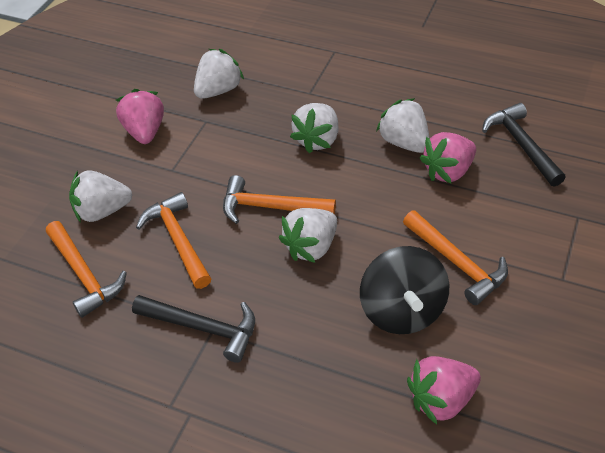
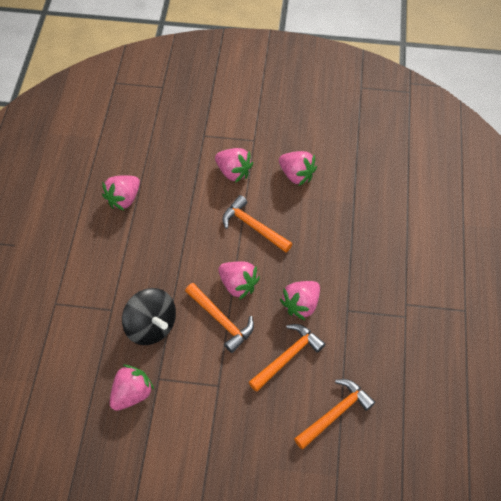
black hammer: 2 -> 0
pink strawberry: 3 -> 6
white strawberry: 5 -> 0

